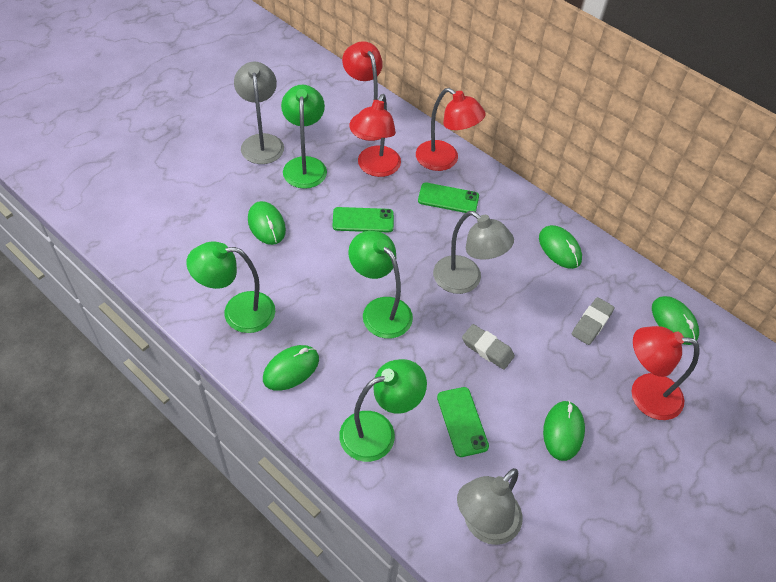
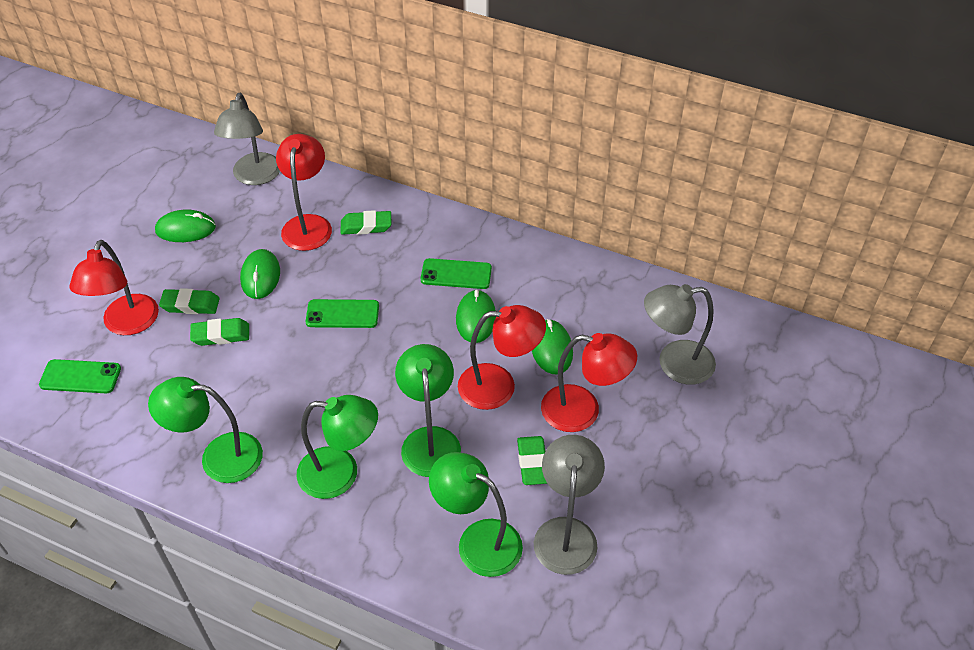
green eraser: 0 -> 4
green mouse: 5 -> 4
grey eraser: 2 -> 0

